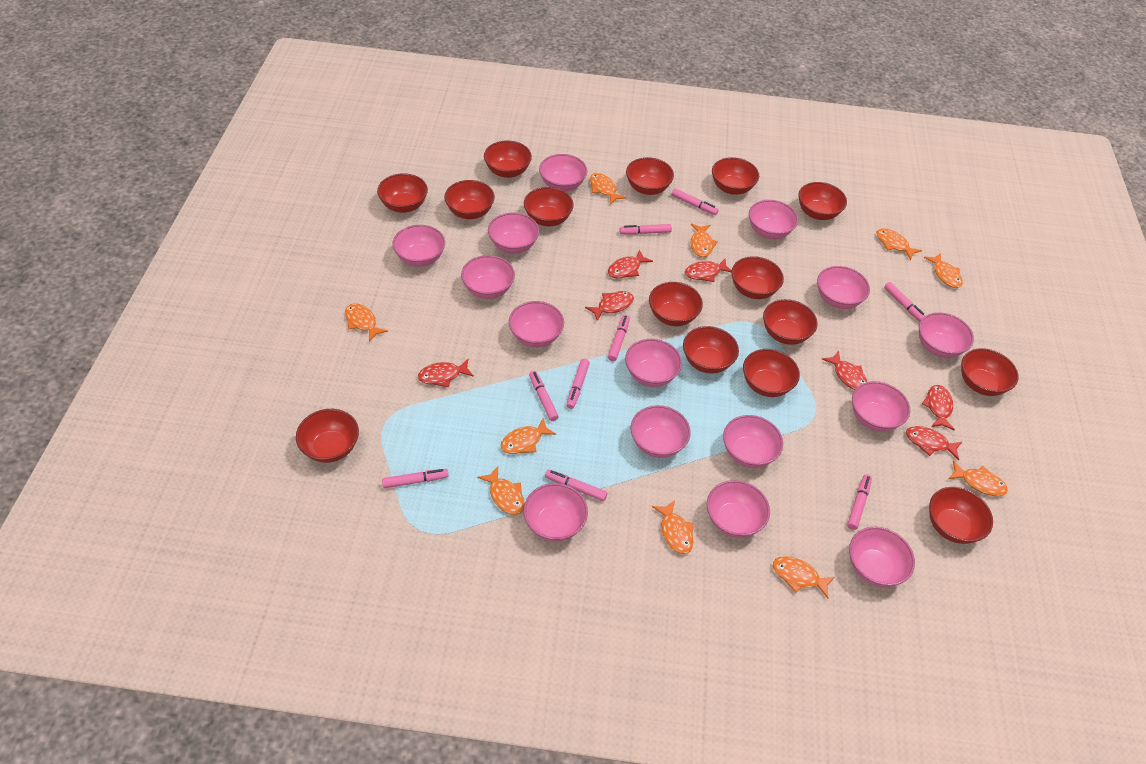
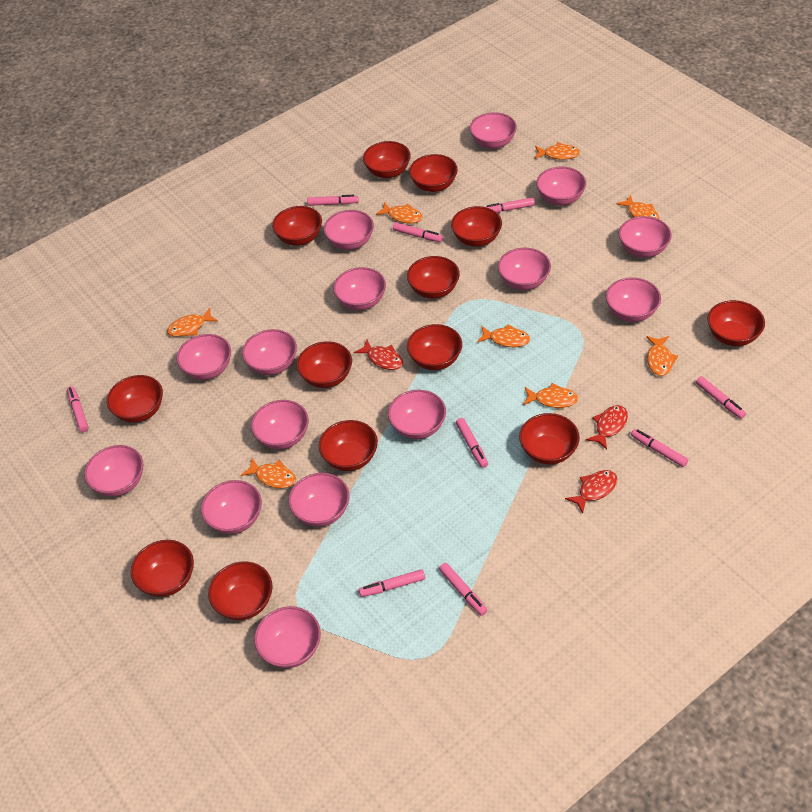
orange fish: 10 -> 8
red bowl: 15 -> 13
red fish: 7 -> 3

